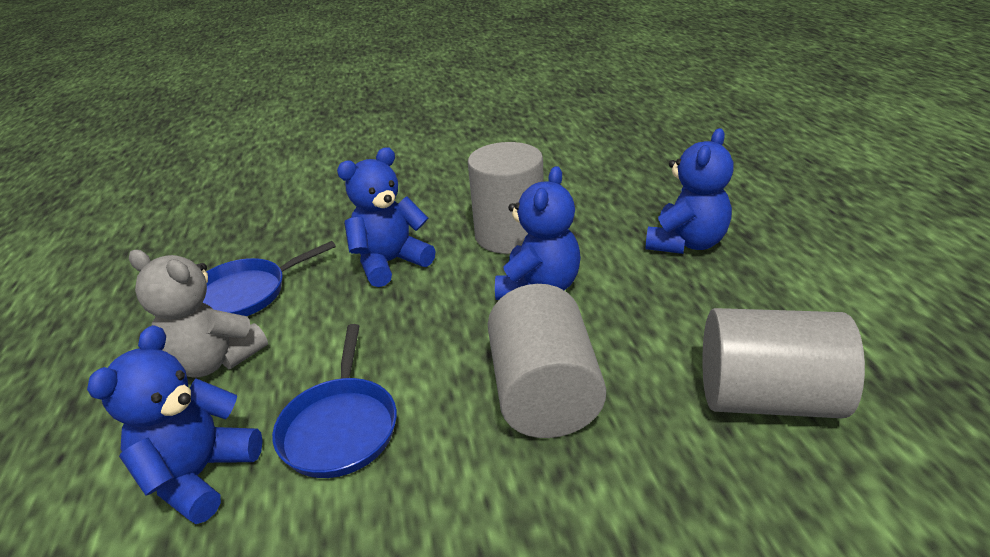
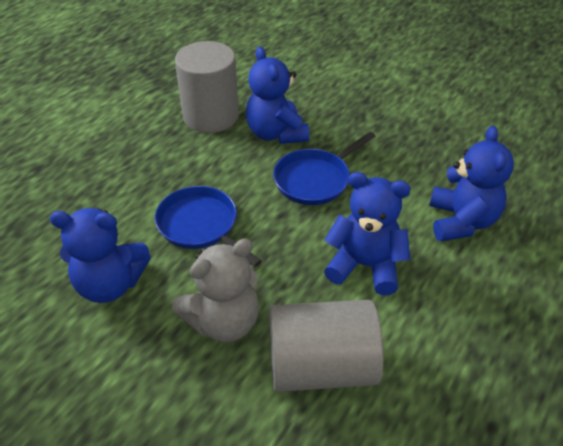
grey cylinder: 3 -> 2

